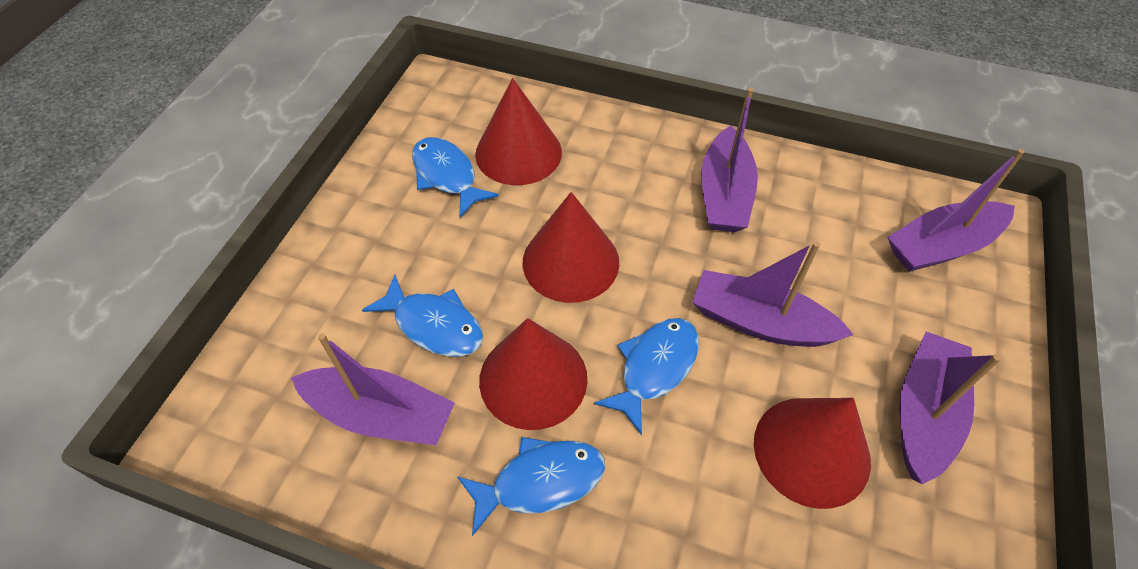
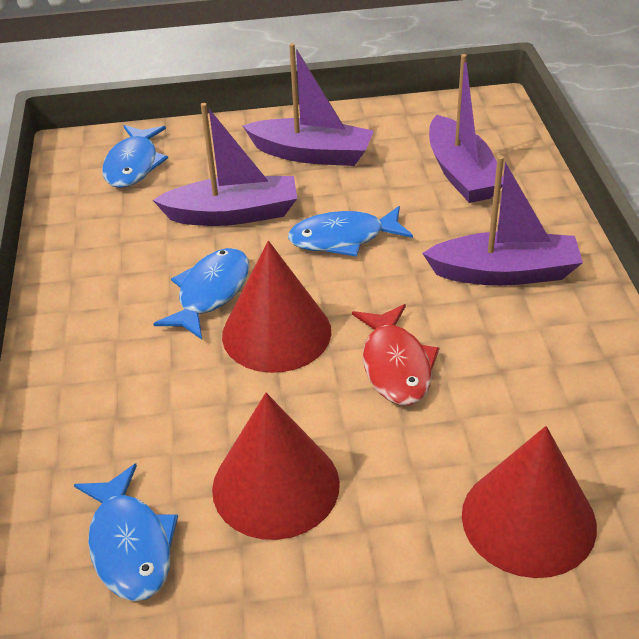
purple boat: 5 -> 4
red cone: 4 -> 3
red fish: 0 -> 1

